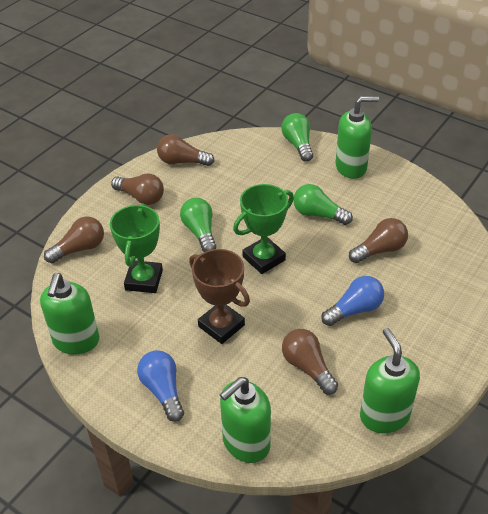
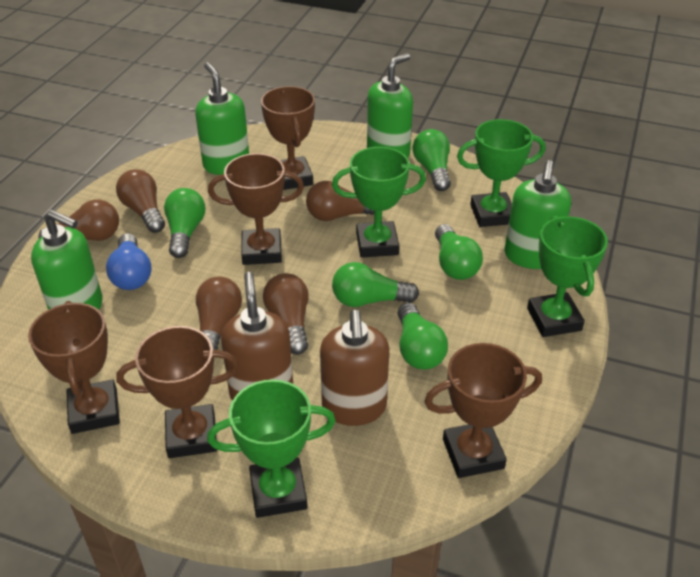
blue light bulb: 2 -> 1
brown soap dispenser: 0 -> 2
brown trophy: 1 -> 5
green light bulb: 3 -> 5
green trophy: 2 -> 4

